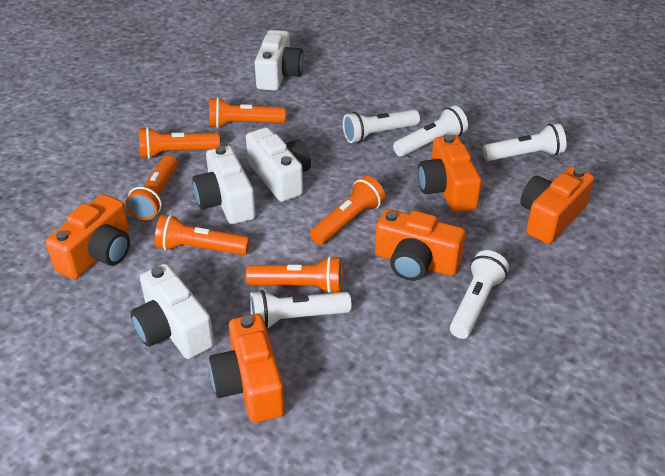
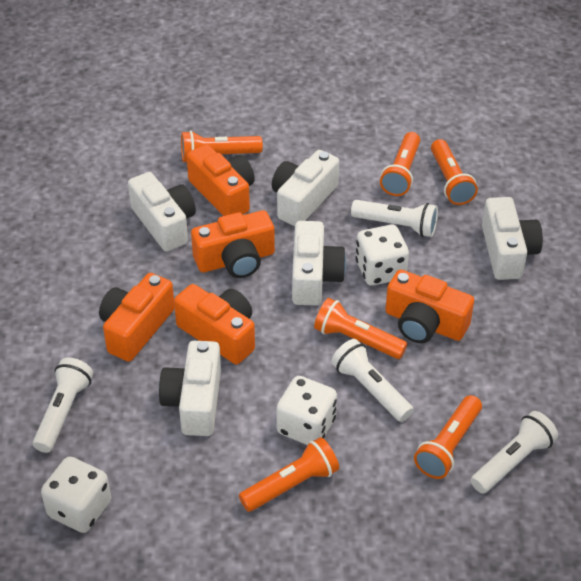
white camera: 4 -> 5
white dice: 0 -> 3
white flashlight: 5 -> 4

